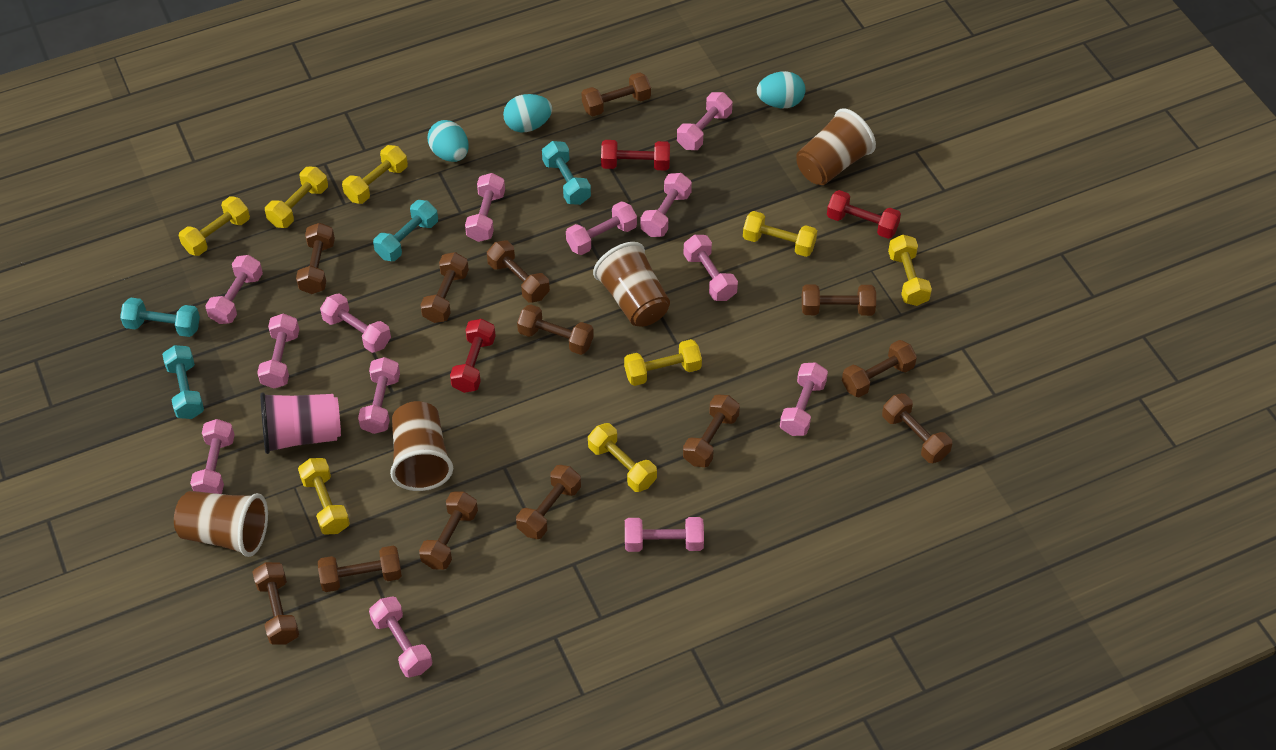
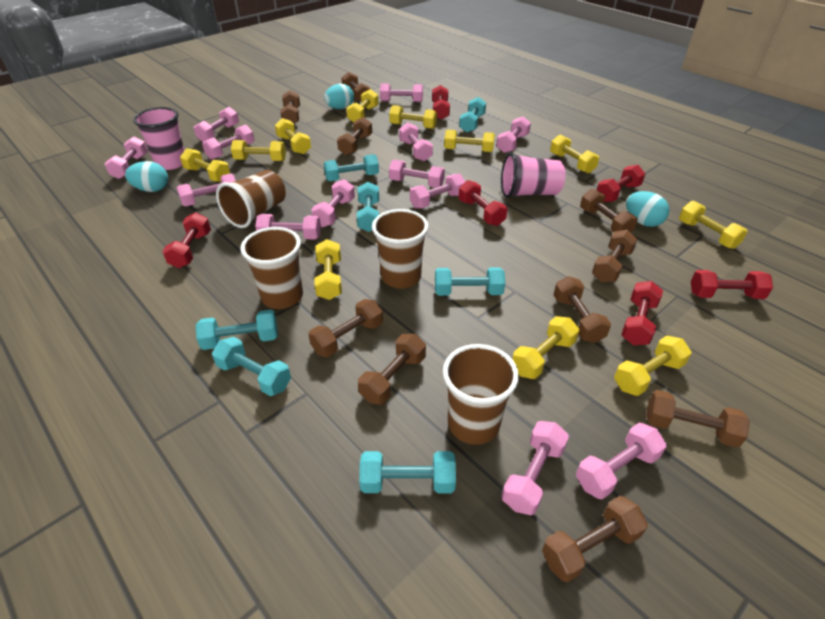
brown dumbbell: 13 -> 10
pink cup: 1 -> 2
red dumbbell: 3 -> 6
turquoise dumbbell: 4 -> 7
yellow dumbbell: 8 -> 11

